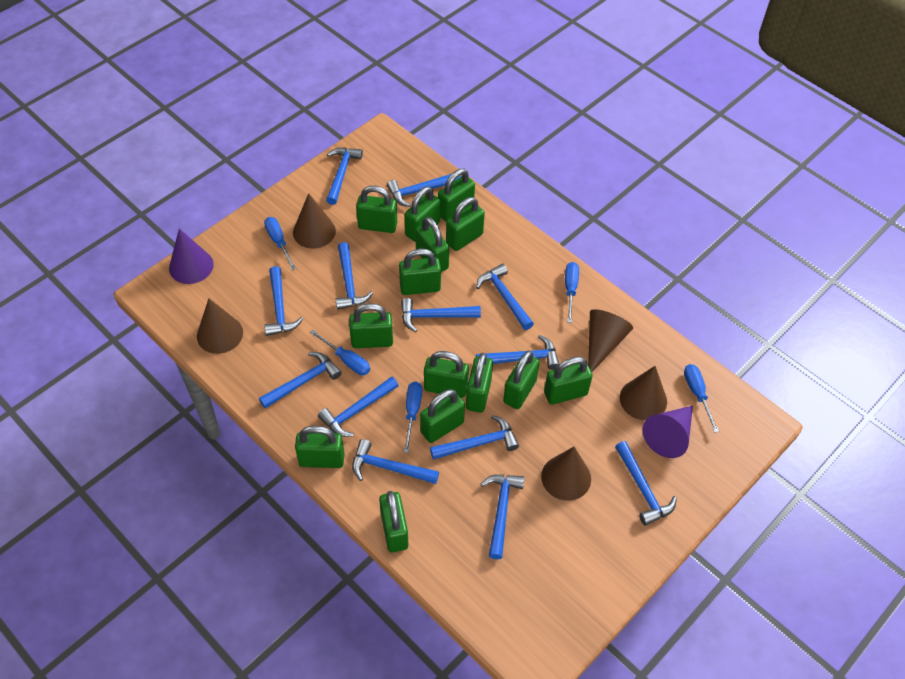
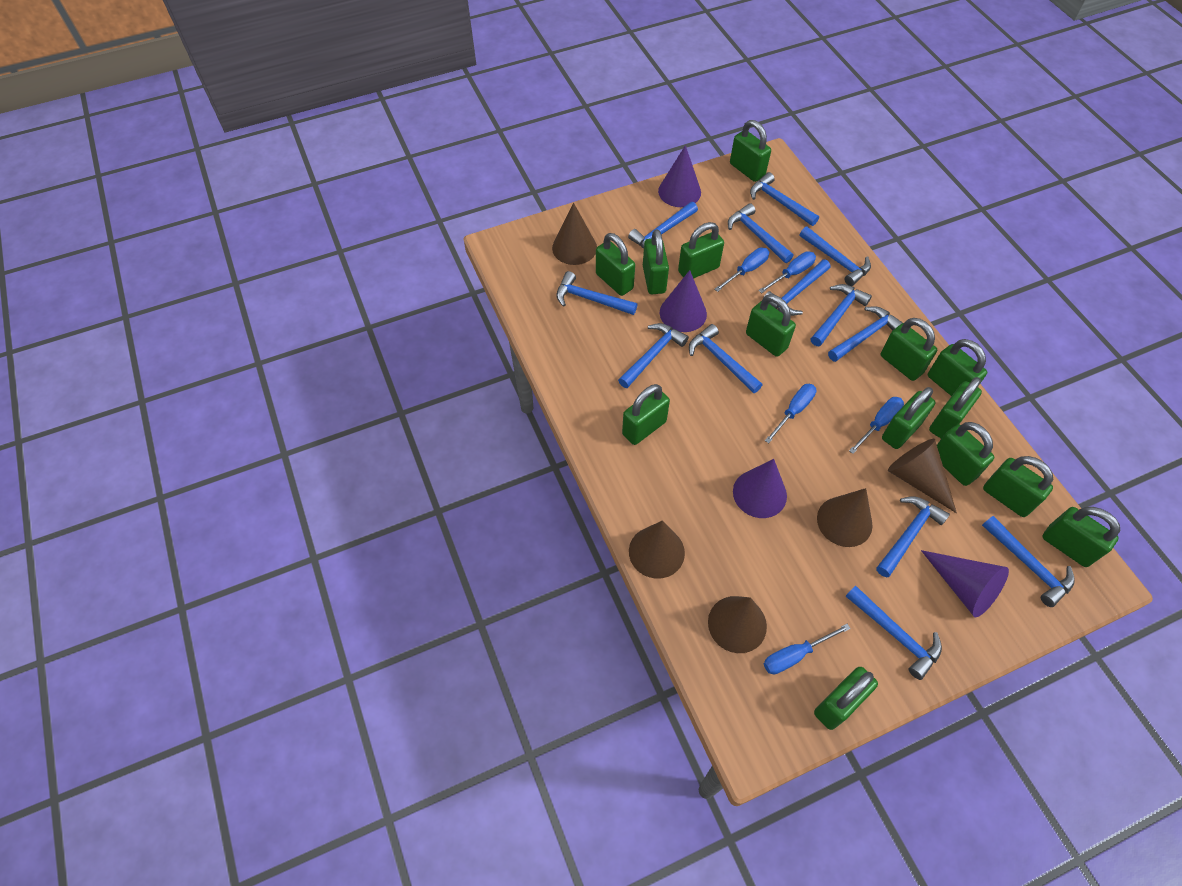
purple cone: 2 -> 4

